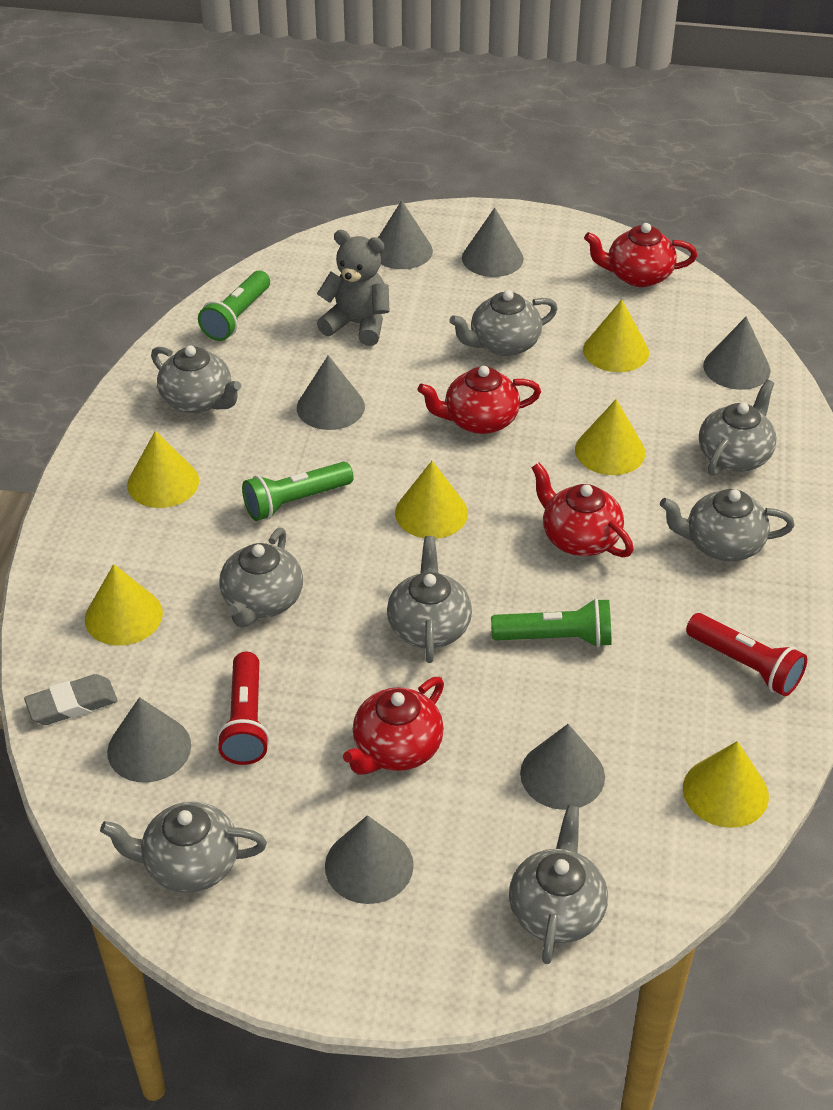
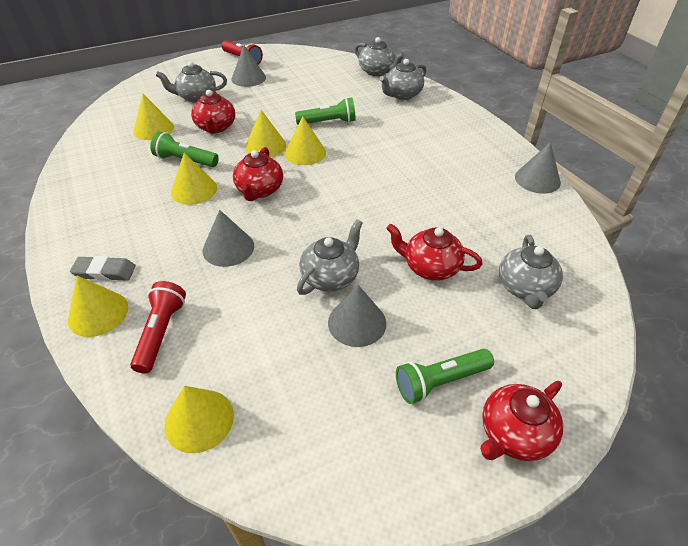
grey cone: 7 -> 4
grey teapot: 8 -> 5
grey teddy bear: 1 -> 0

